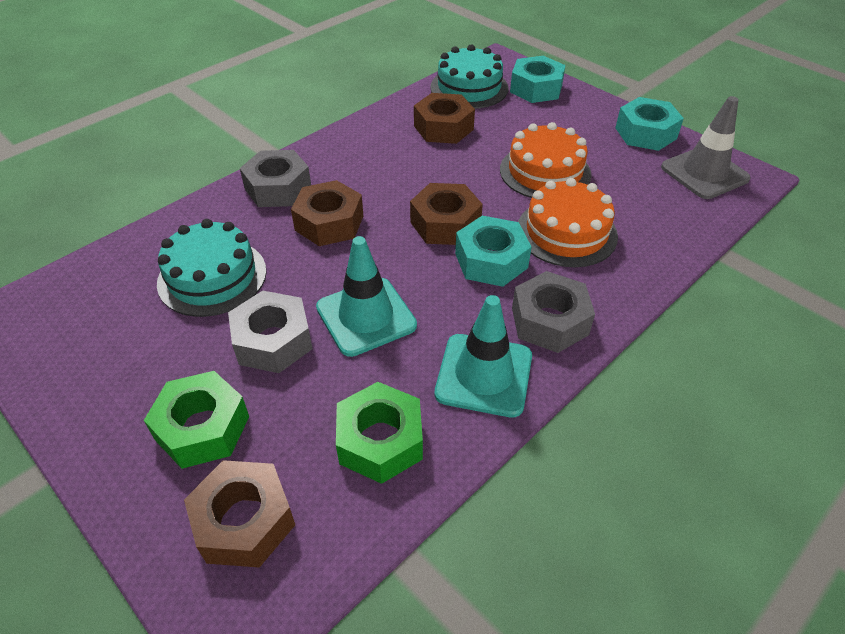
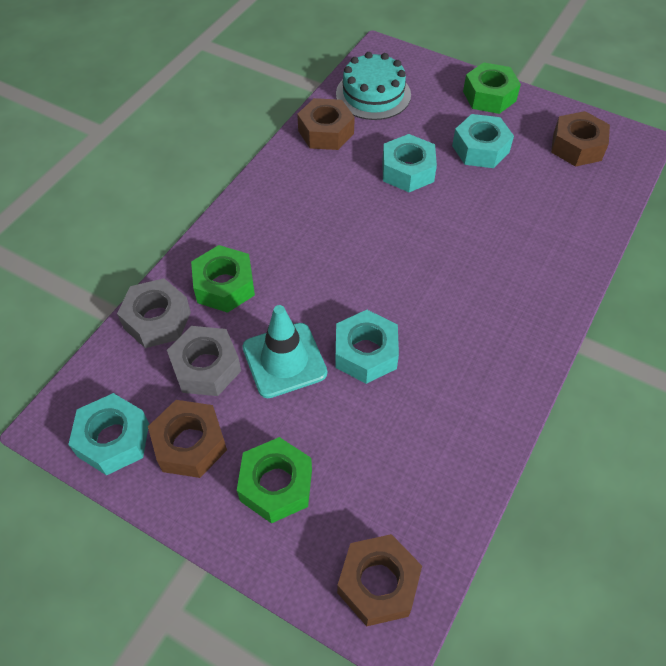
green nut: 2 -> 3
grey nut: 3 -> 2
grey traffic cone: 1 -> 0
orange cake: 2 -> 0
turquoise cake: 2 -> 1
turquoise nut: 3 -> 4
turquoise traffic cone: 2 -> 1

